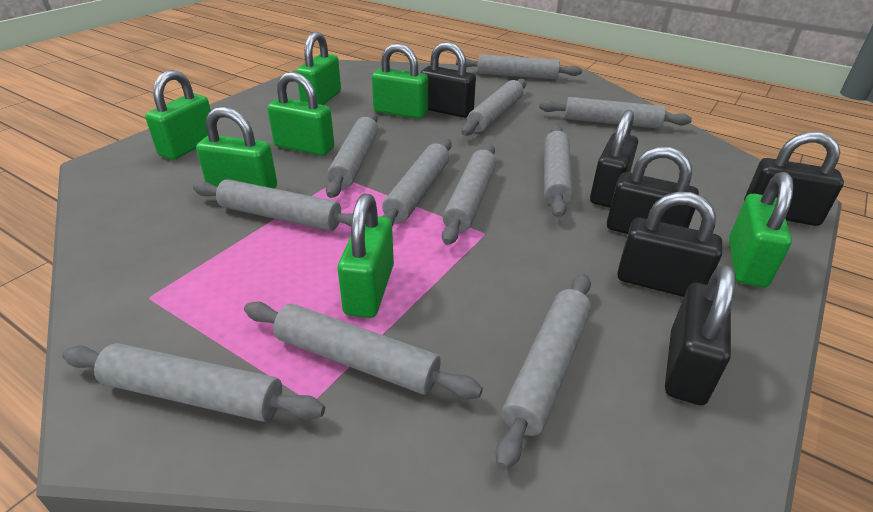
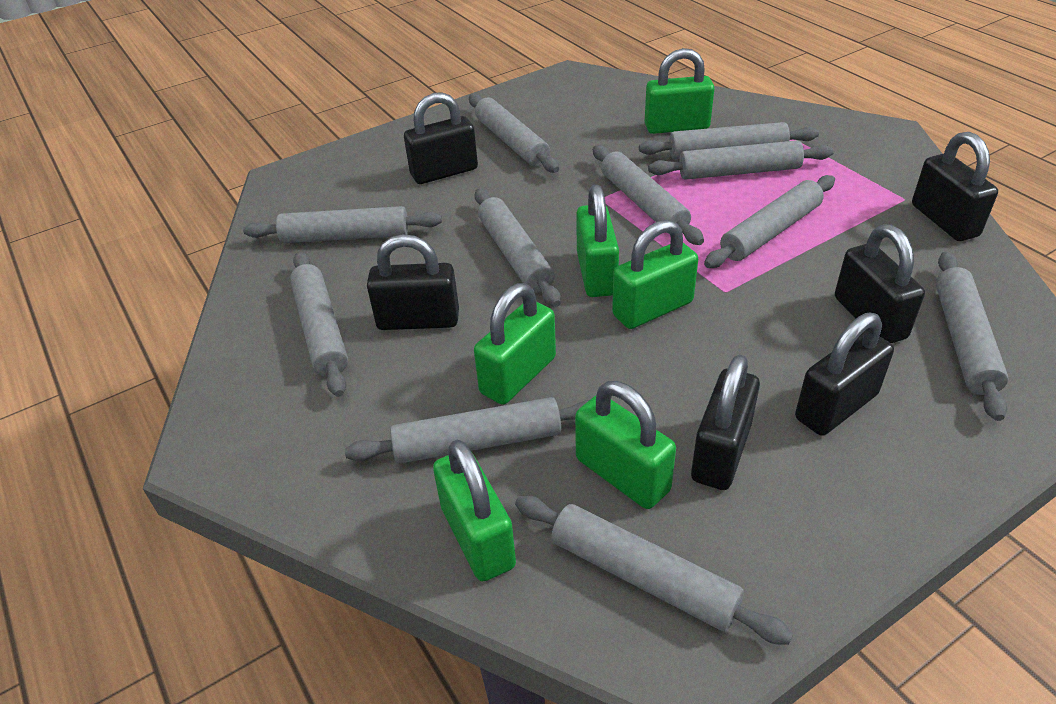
green padlock: 7 -> 6

